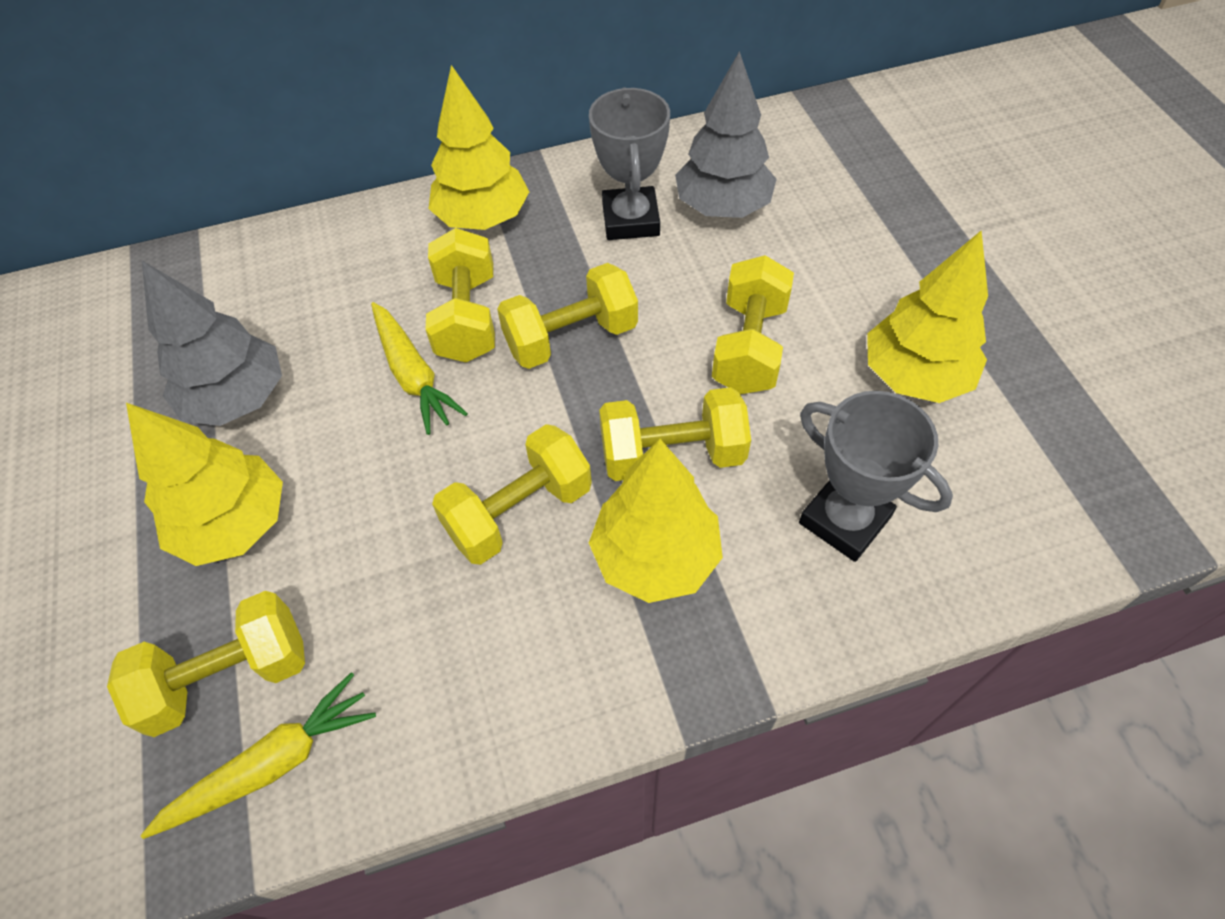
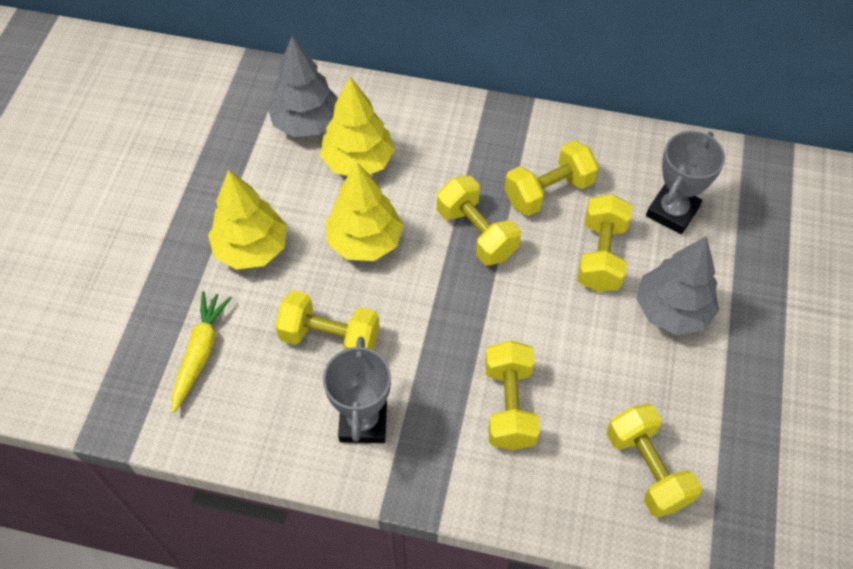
yellow carrot: 2 -> 1
yellow tree: 4 -> 3

